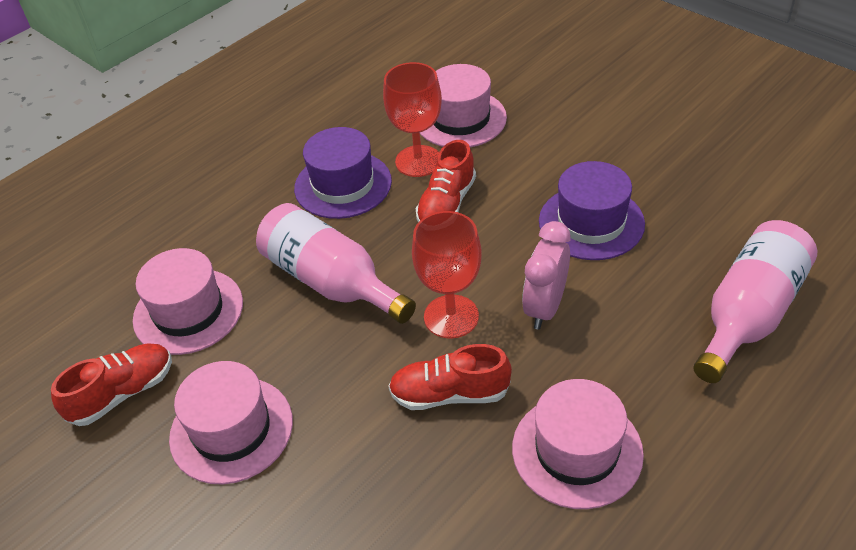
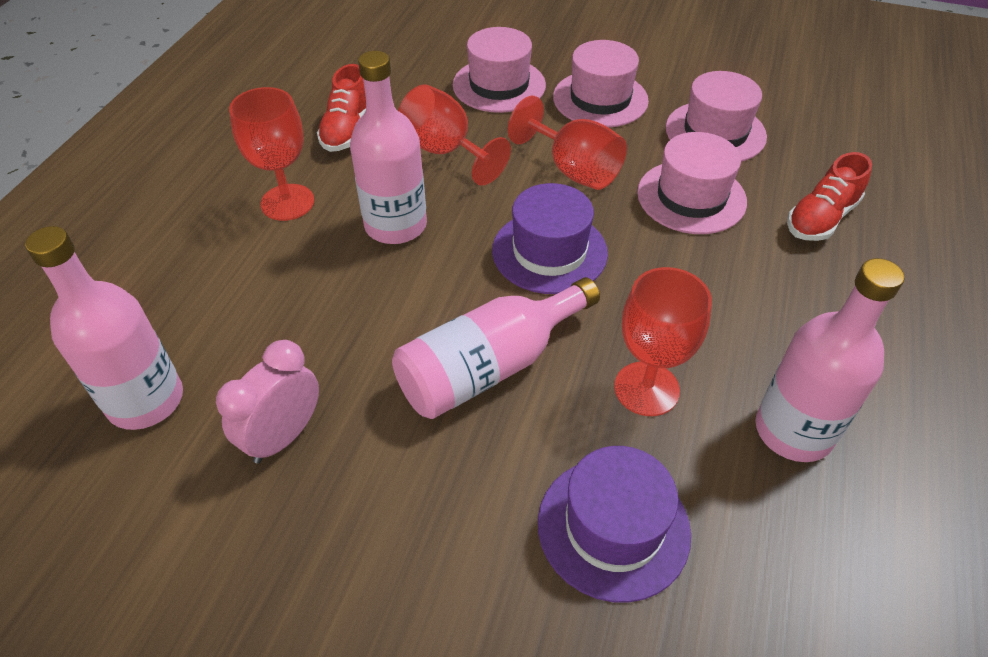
pink bottle: 2 -> 4
red goblet: 2 -> 4
red shoe: 3 -> 2

